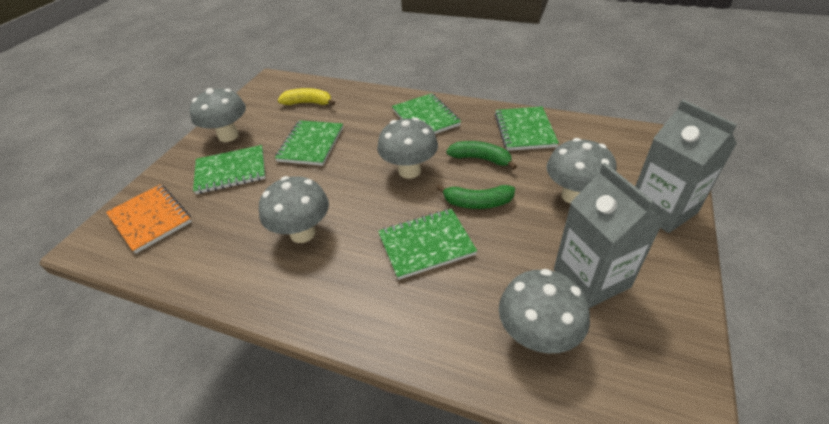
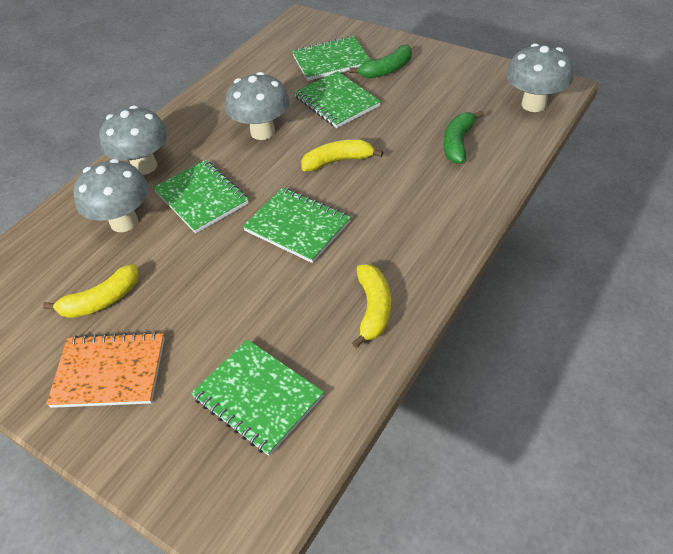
grey carton: 2 -> 0
grey mushroom: 5 -> 4
yellow banana: 1 -> 3

